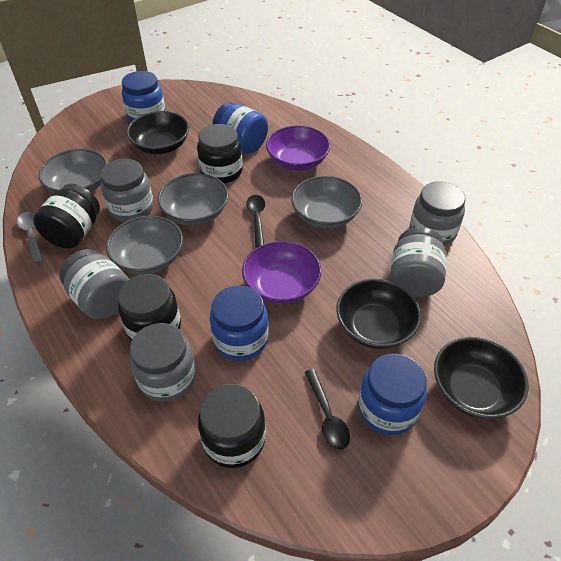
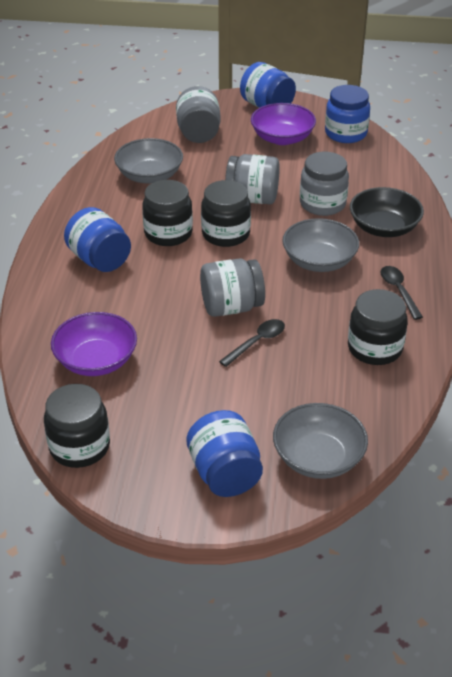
black bowl: 3 -> 1
grey bowl: 4 -> 3
grey jar: 5 -> 4
grey spoon: 1 -> 0

